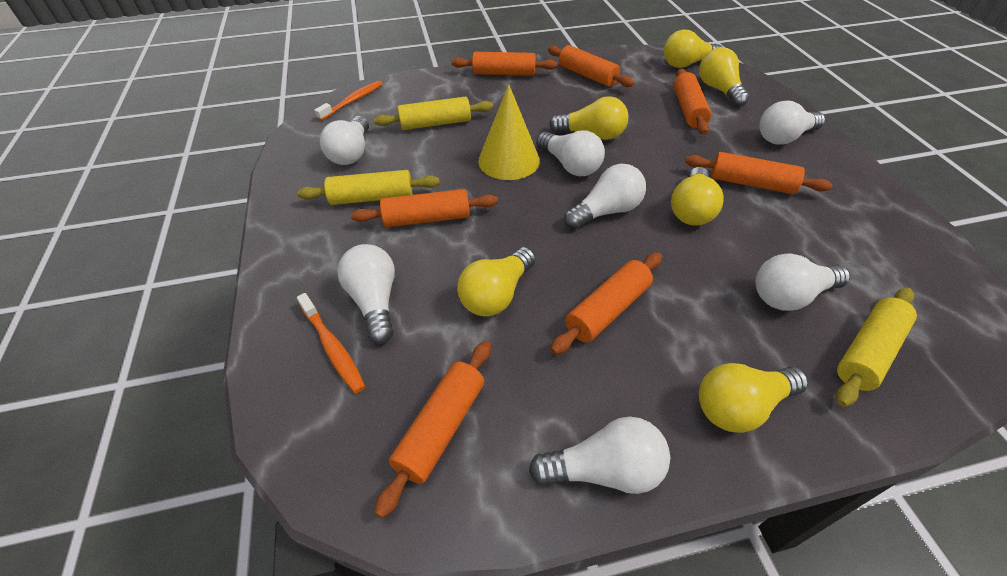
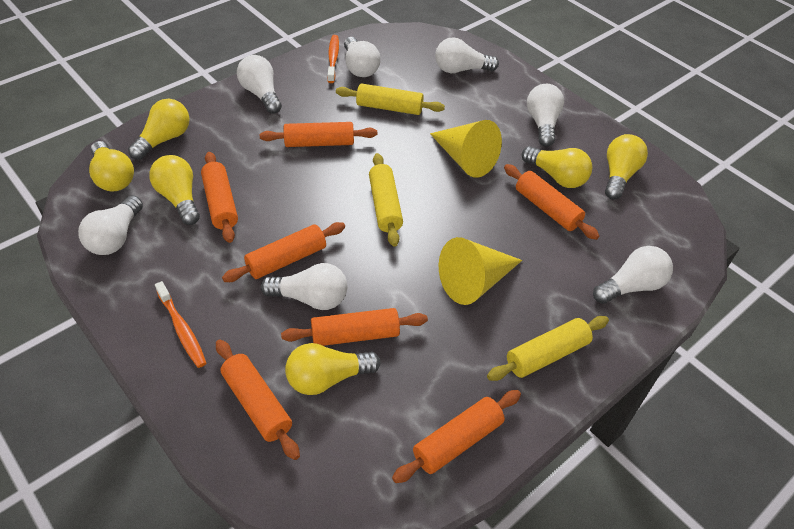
yellow cone: 1 -> 2

